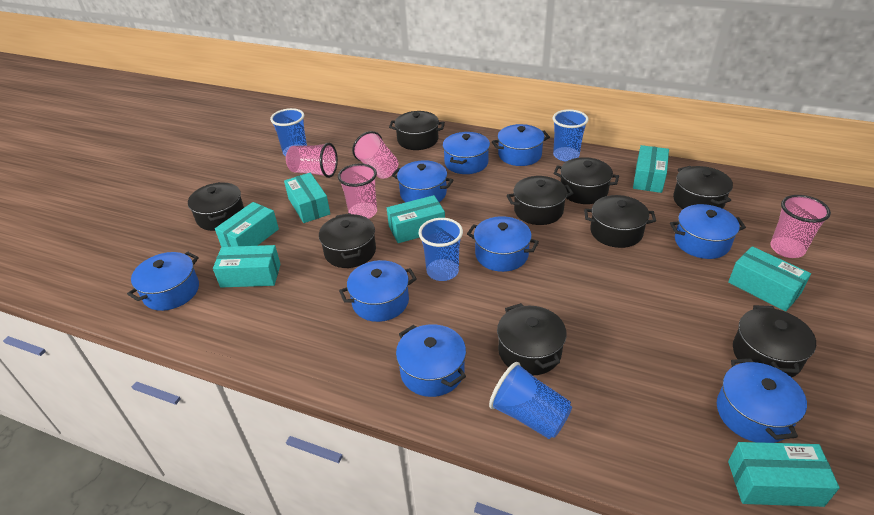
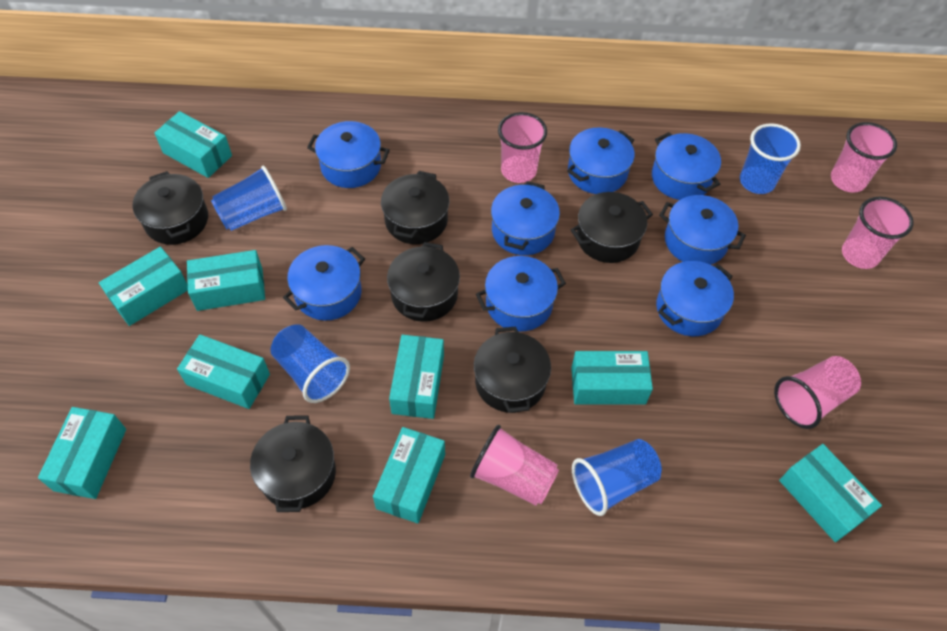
black pot: 9 -> 6
blue pot: 9 -> 8
pink cup: 4 -> 5
turquoise box: 7 -> 9

